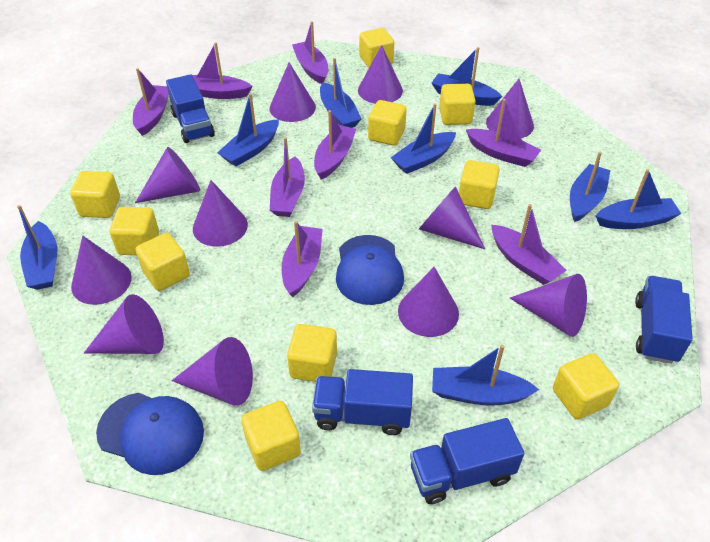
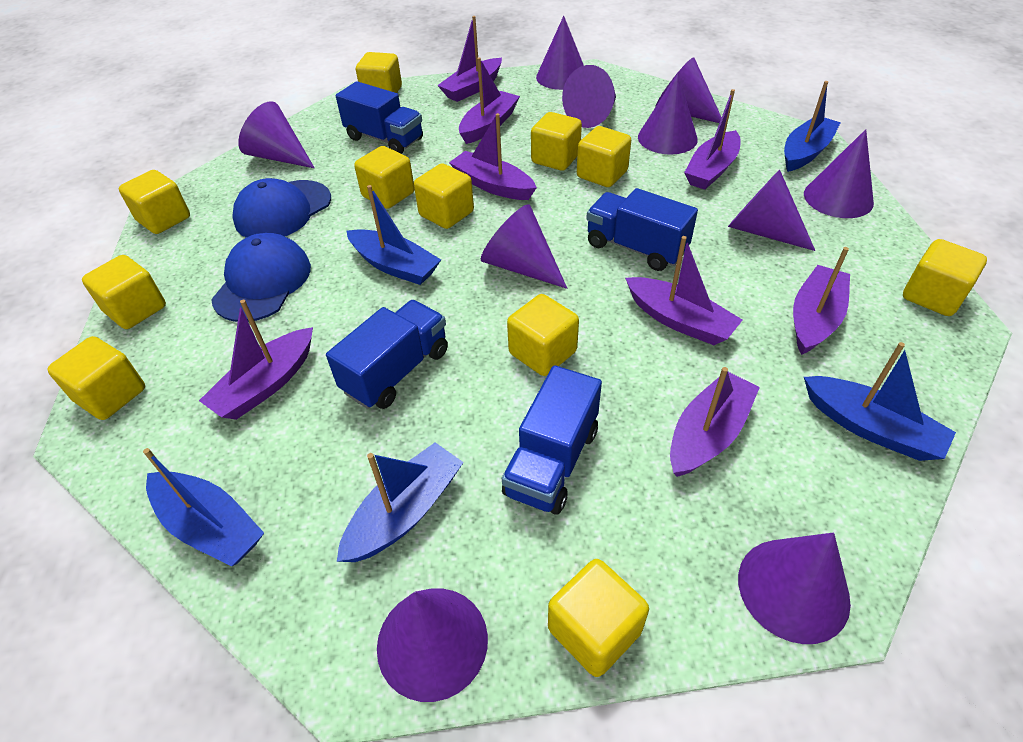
blue boat: 8 -> 5
purple cone: 11 -> 10
yellow cube: 10 -> 11

